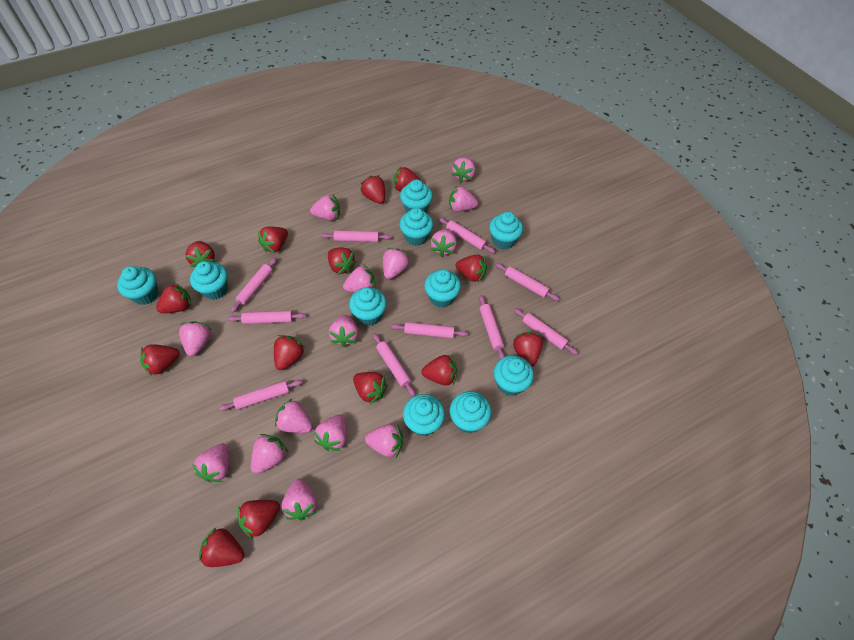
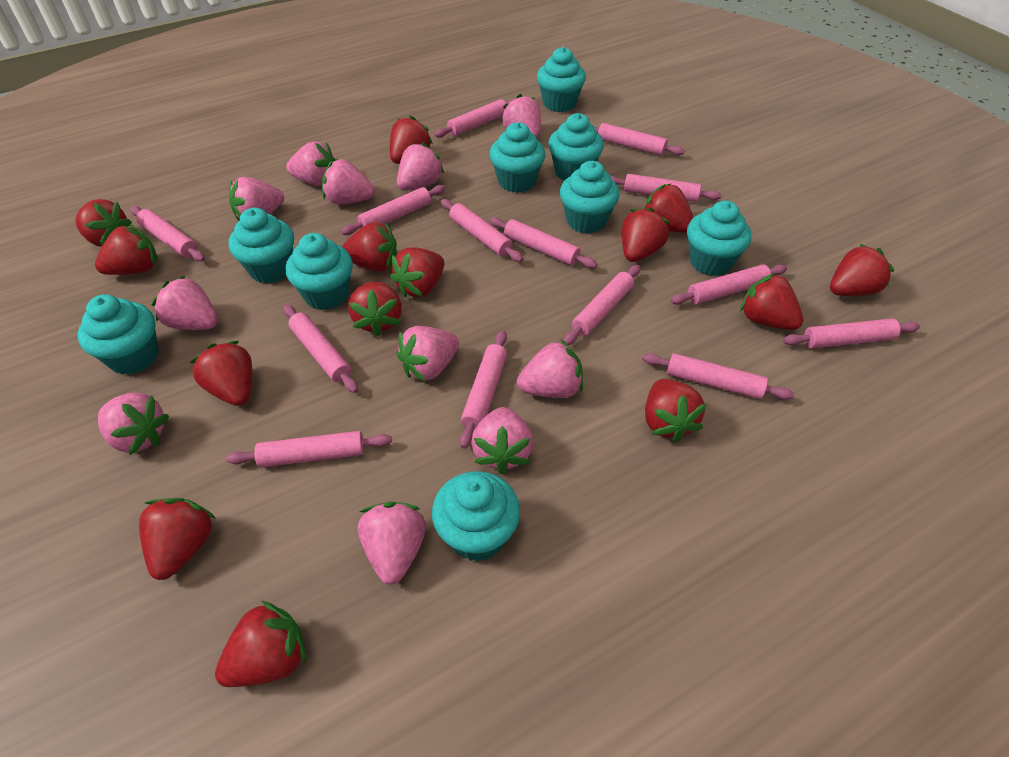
pink rolling pin: 10 -> 14
pink strawberry: 14 -> 11
turquoise cupcake: 10 -> 9

